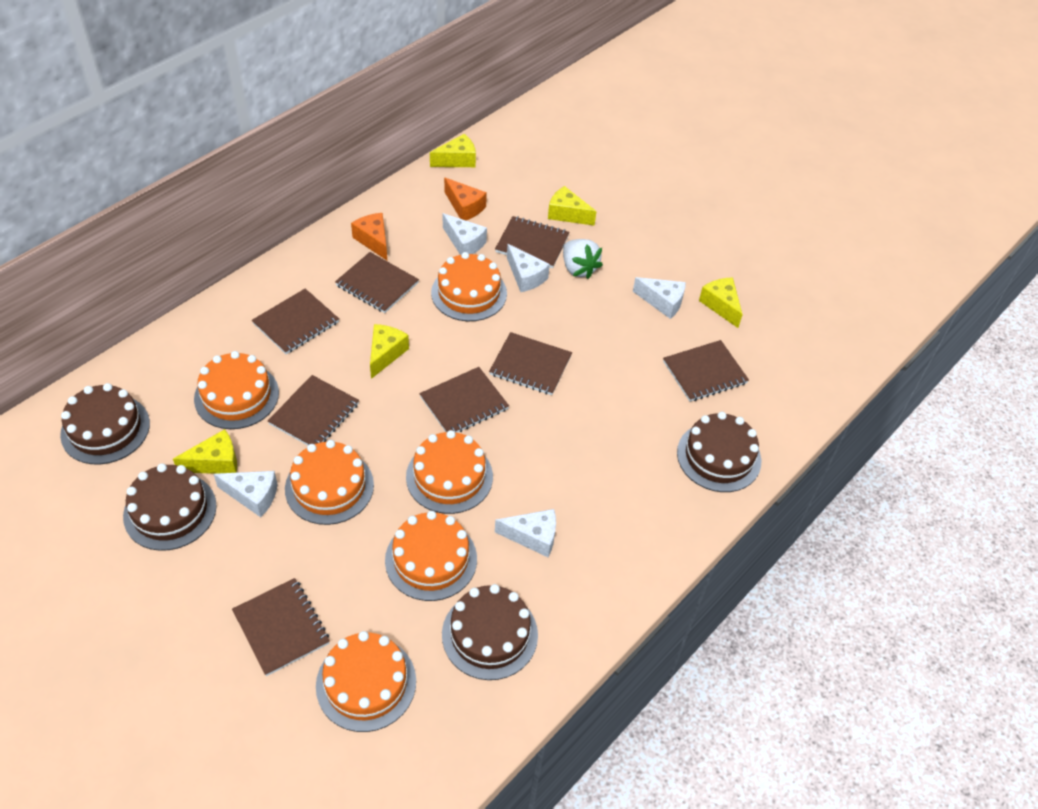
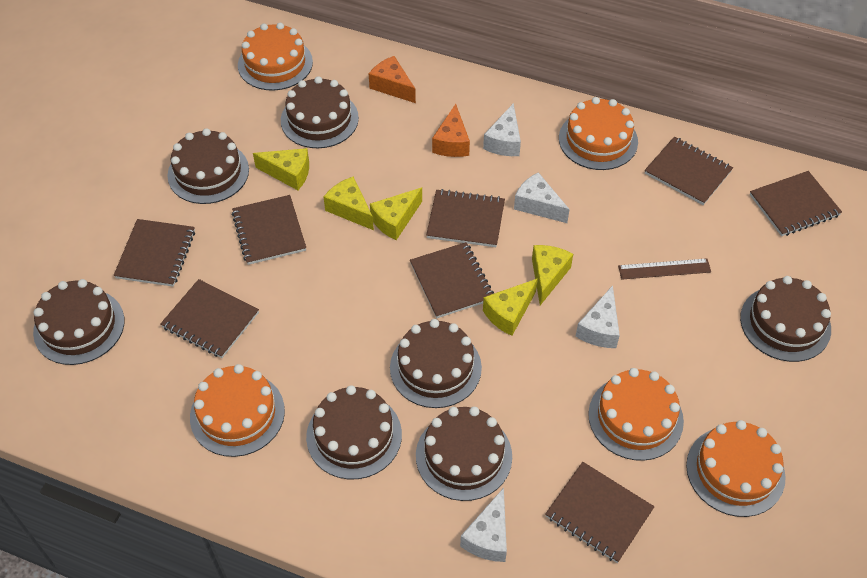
brown cake: 4 -> 7
brown ruler: 0 -> 1
orange cake: 6 -> 5
white cheese: 5 -> 4
white strawberry: 1 -> 0

